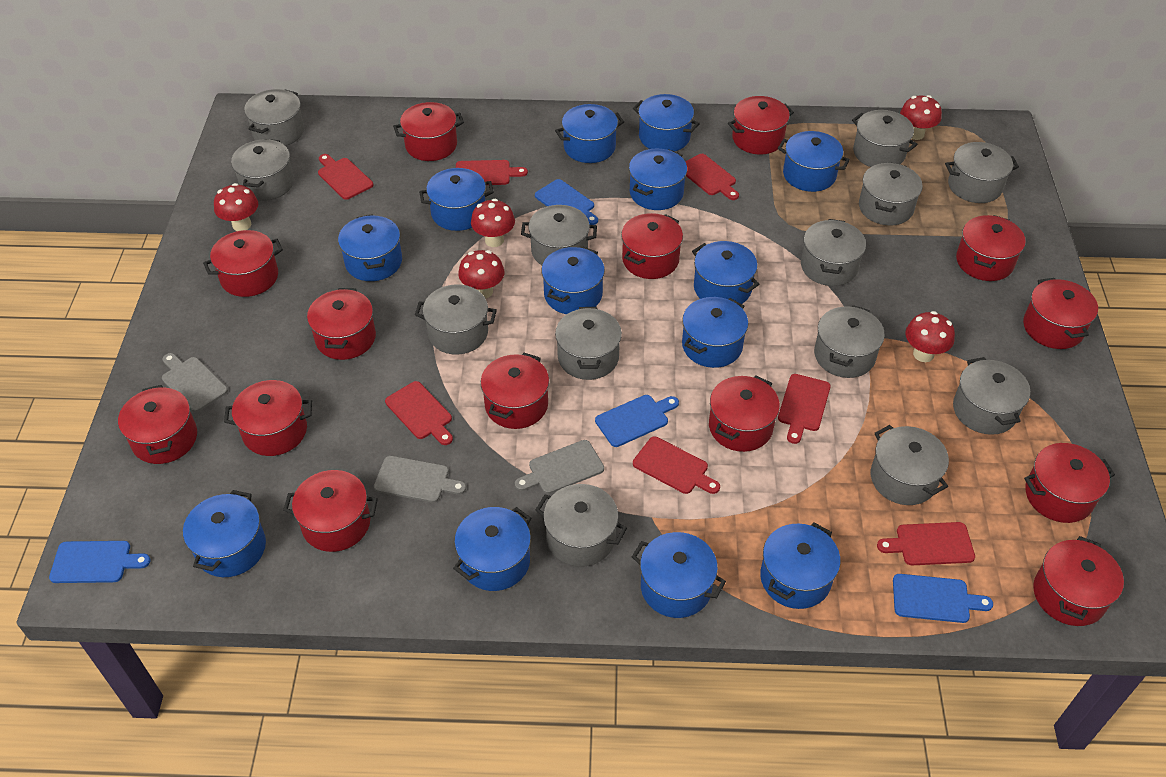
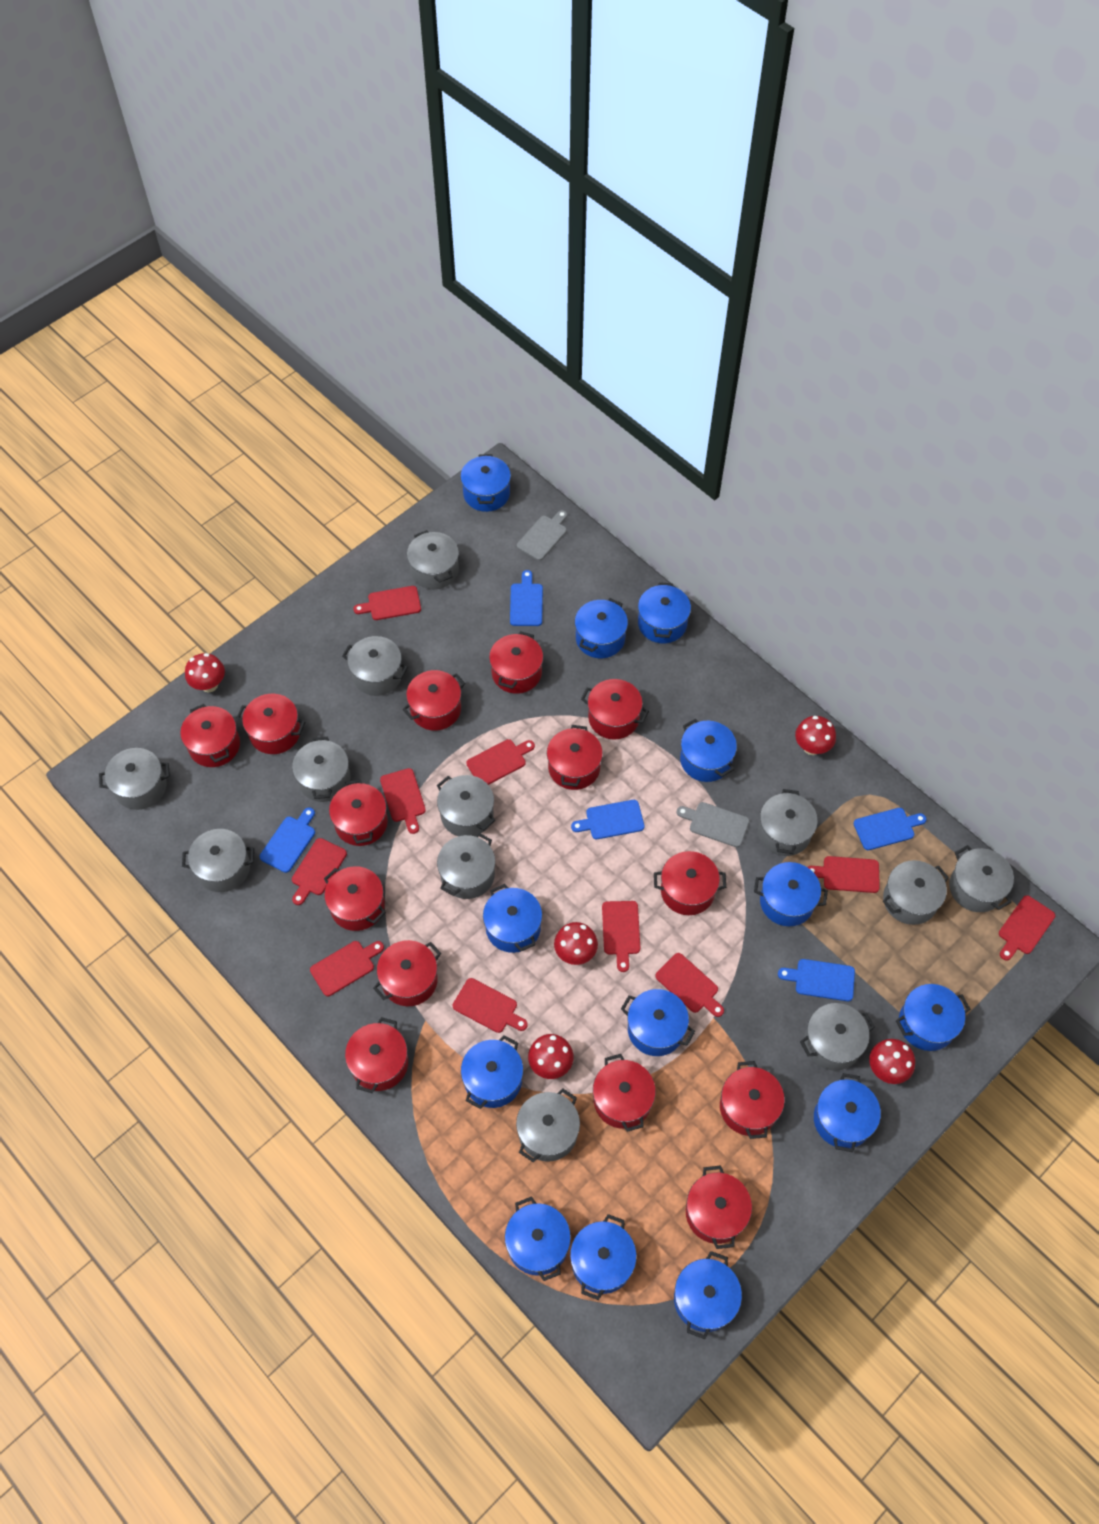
blue cutting board: 4 -> 5
grey cutting board: 3 -> 2
grey pot: 13 -> 12
red cutting board: 7 -> 10

